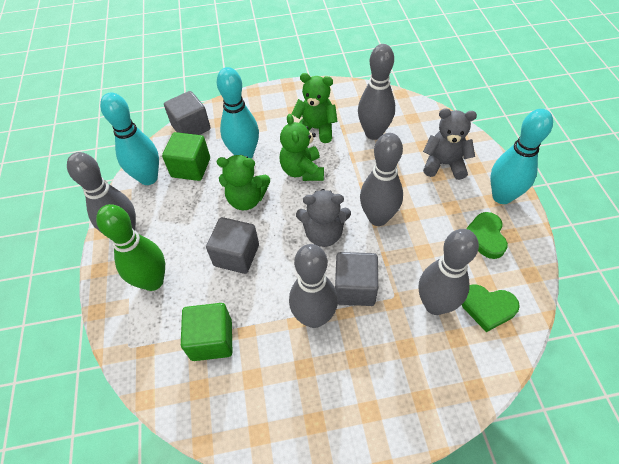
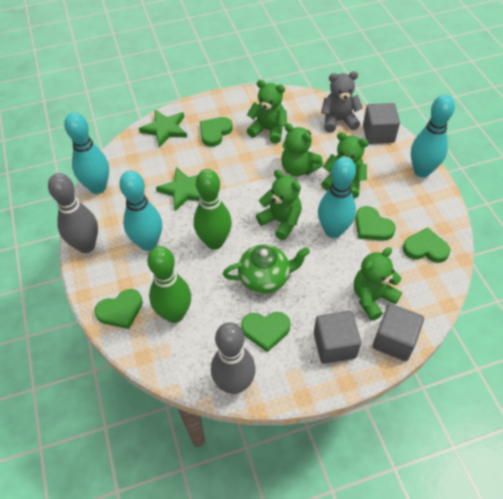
green bowling pin: 1 -> 2
green cube: 2 -> 0
green heart: 2 -> 5
green star: 0 -> 2
green teapot: 0 -> 1
green teddy bear: 3 -> 5
grey bowling pin: 5 -> 2
grey teddy bear: 2 -> 1
turquoise bowling pin: 3 -> 4

